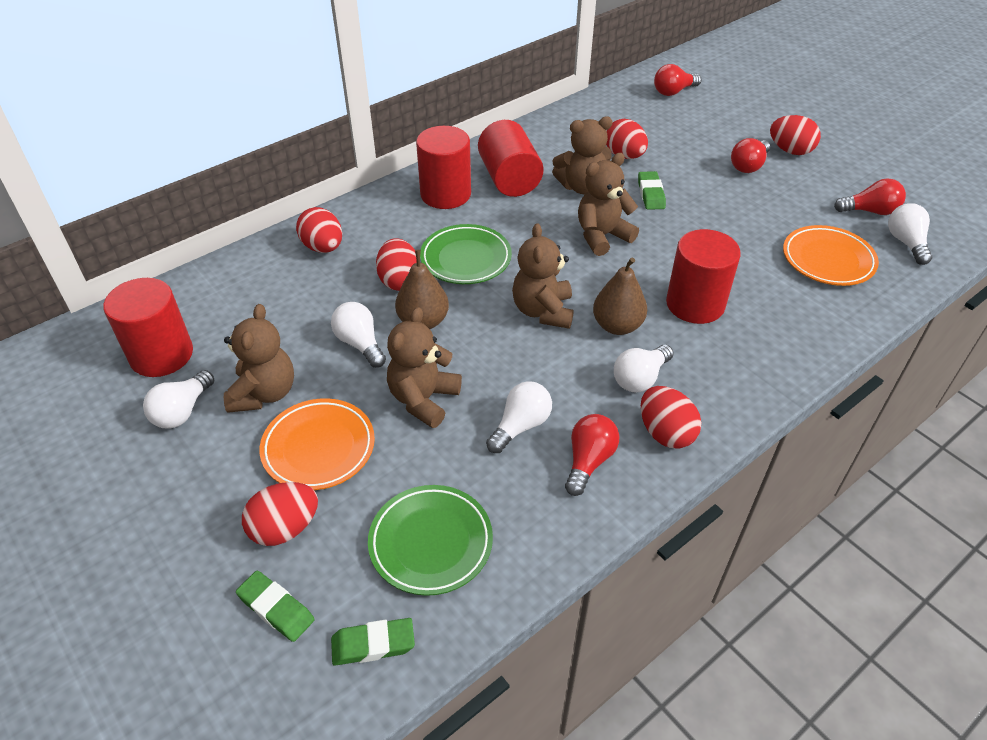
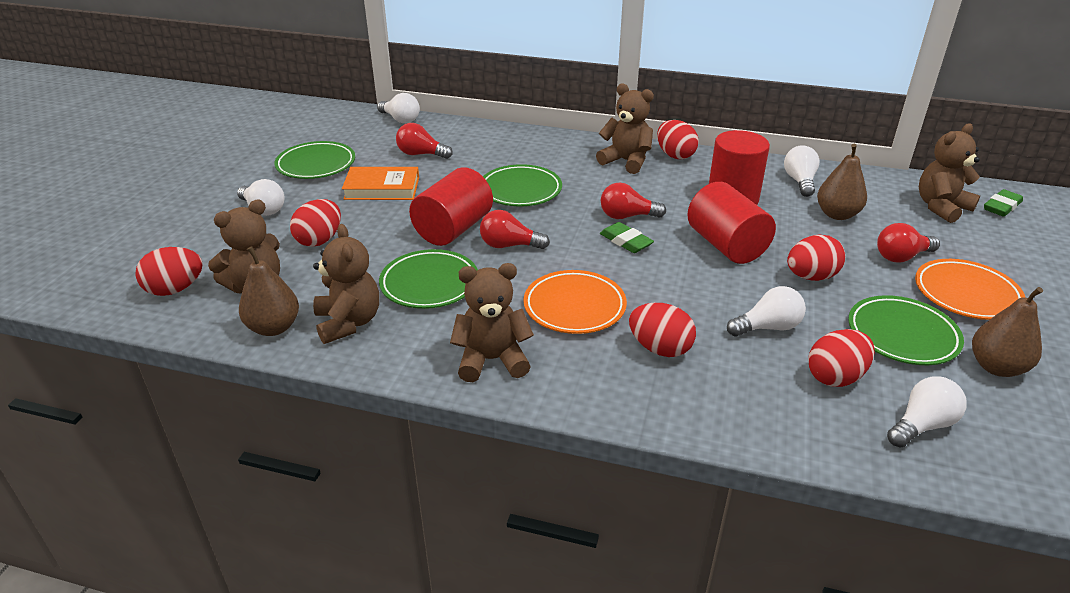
brown pear: 2 -> 3
green eraser: 3 -> 2
green plate: 2 -> 4
orange book: 0 -> 1
red cylinder: 4 -> 3

